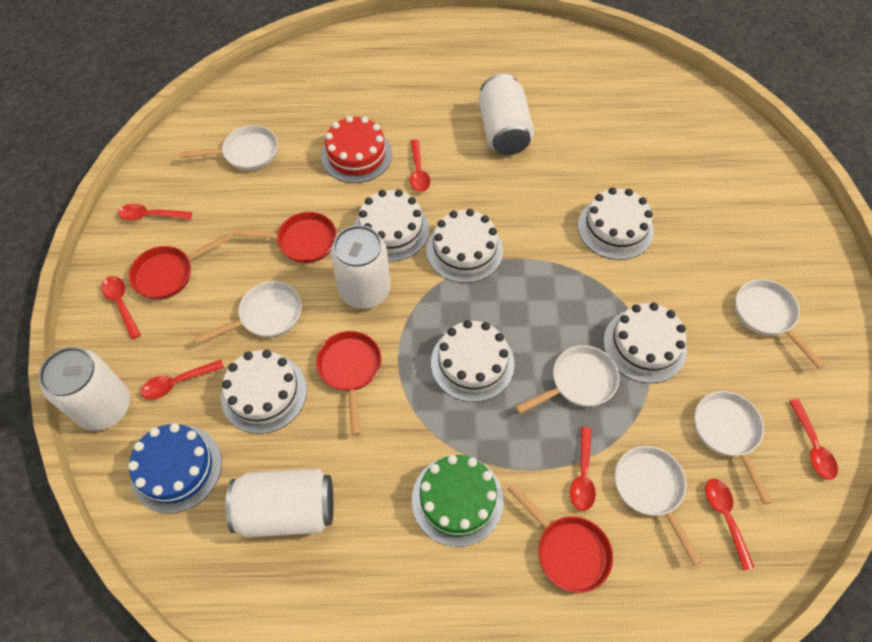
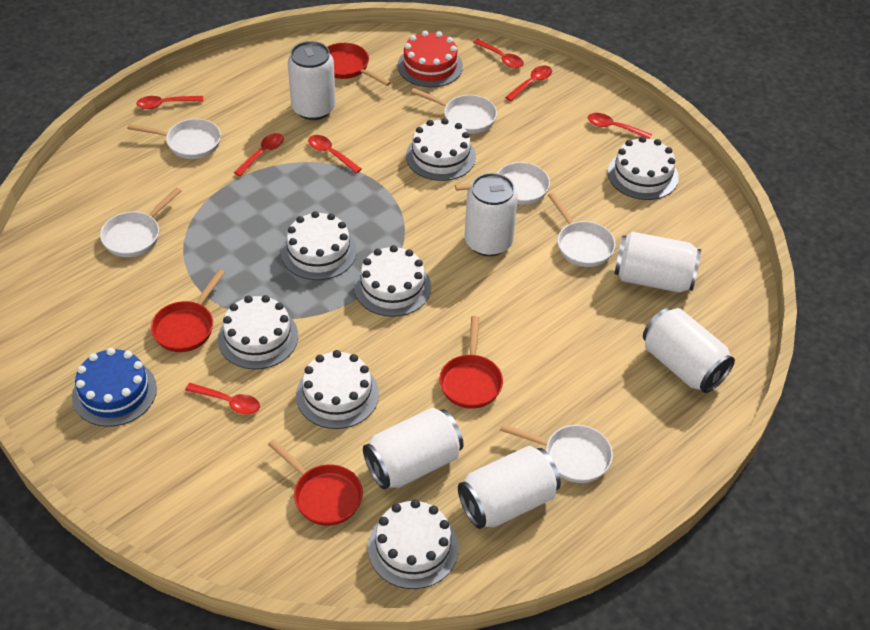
green cake: 1 -> 0
white cake: 6 -> 7
white can: 4 -> 6

